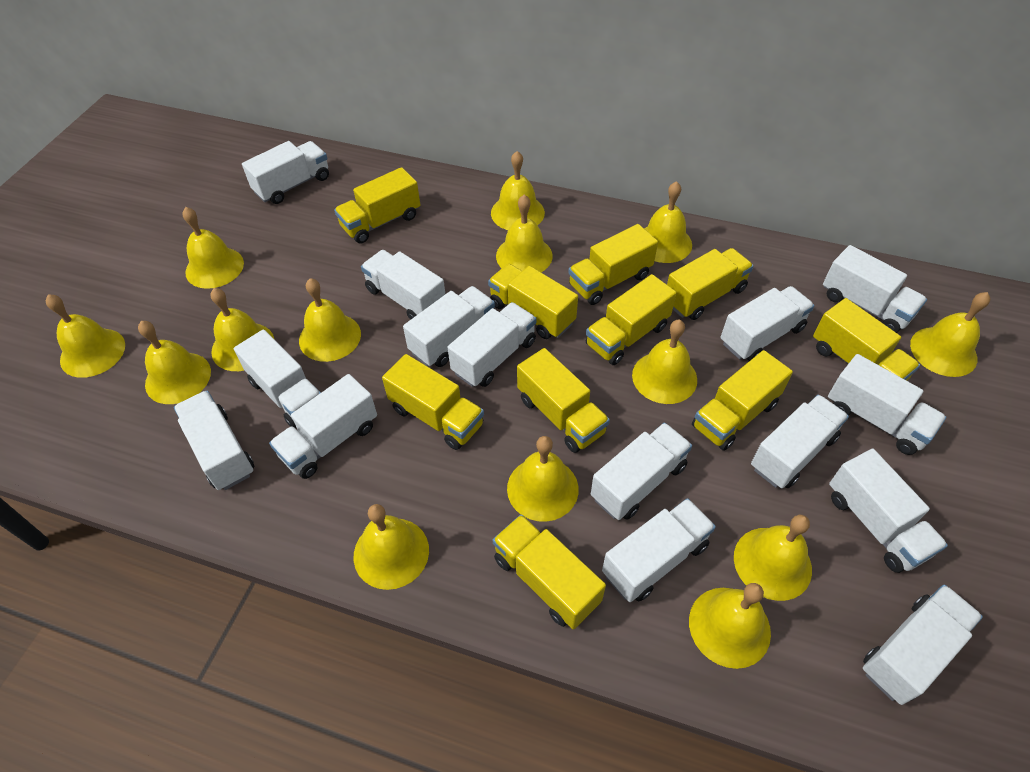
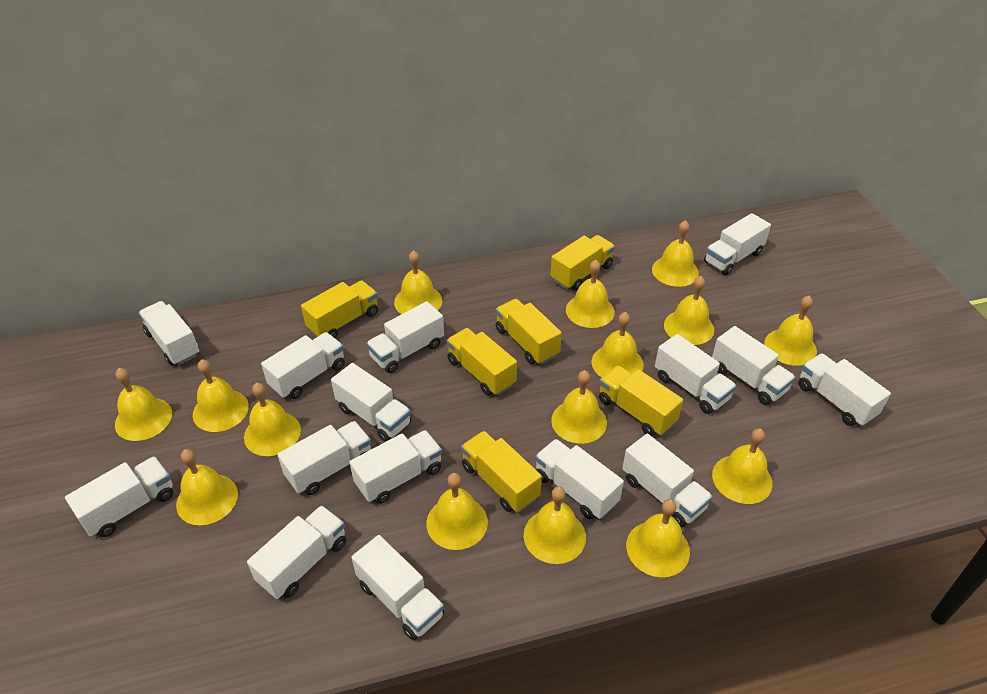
yellow bell: 14 -> 15
yellow truck: 10 -> 6

